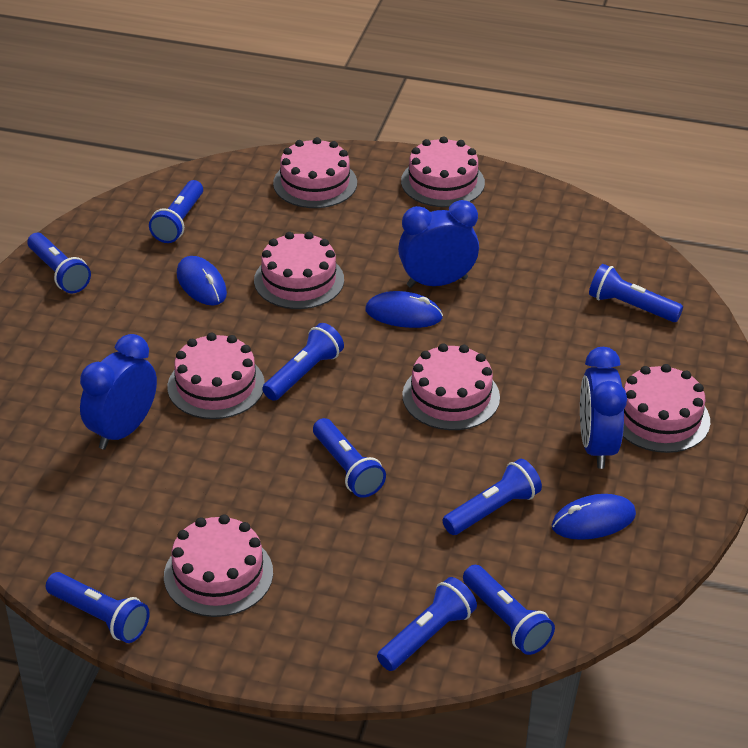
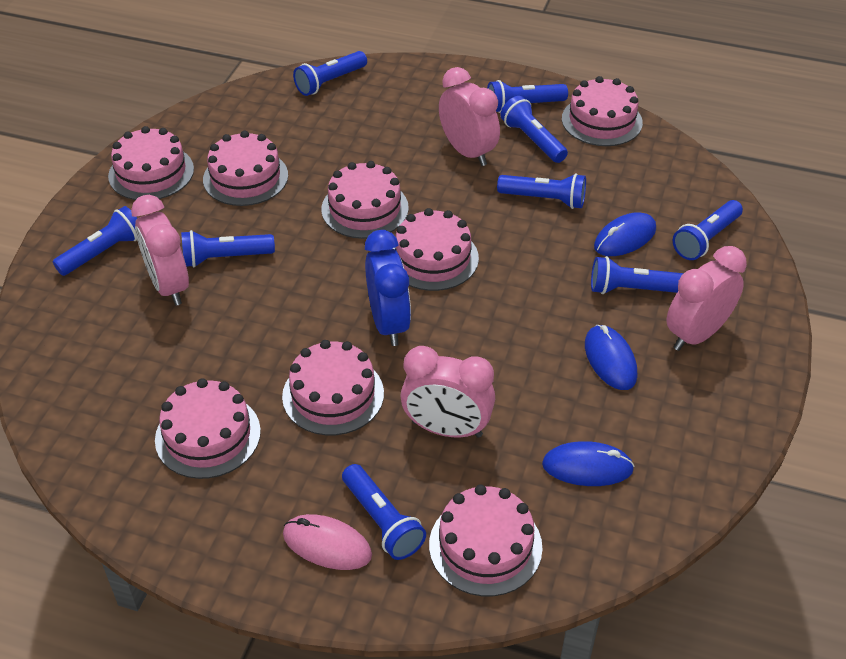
blue clock: 3 -> 1
pink cake: 7 -> 8
pink clock: 0 -> 4
pink mouse: 0 -> 1

